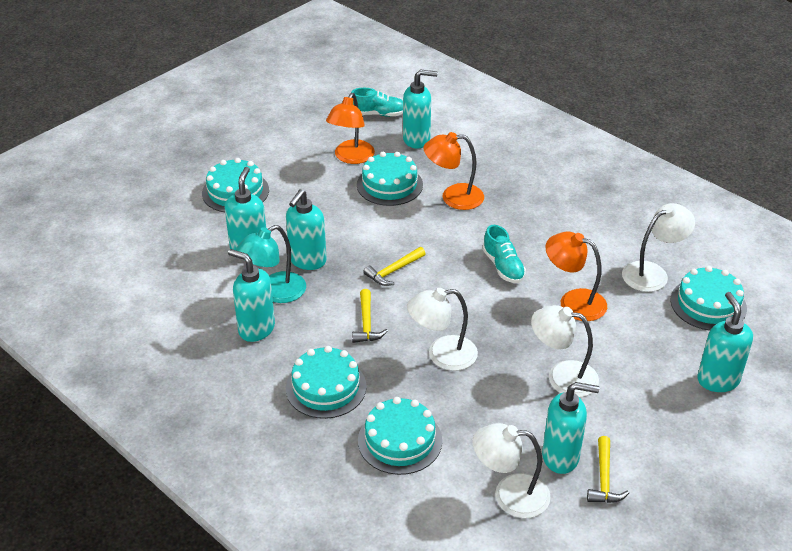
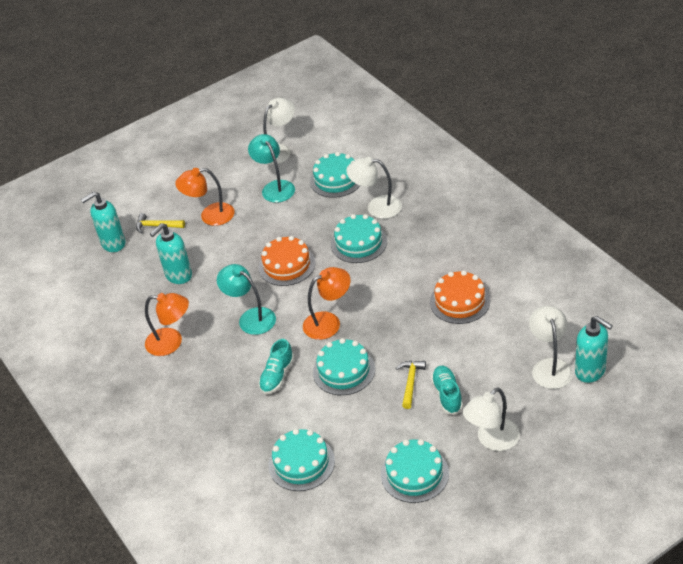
orange cake: 0 -> 2
turquoise lamp: 1 -> 2
turquoise soap dispenser: 6 -> 3
yellow hammer: 3 -> 2

